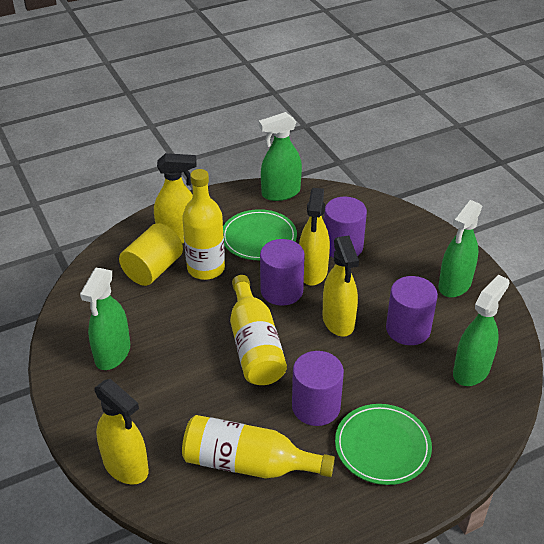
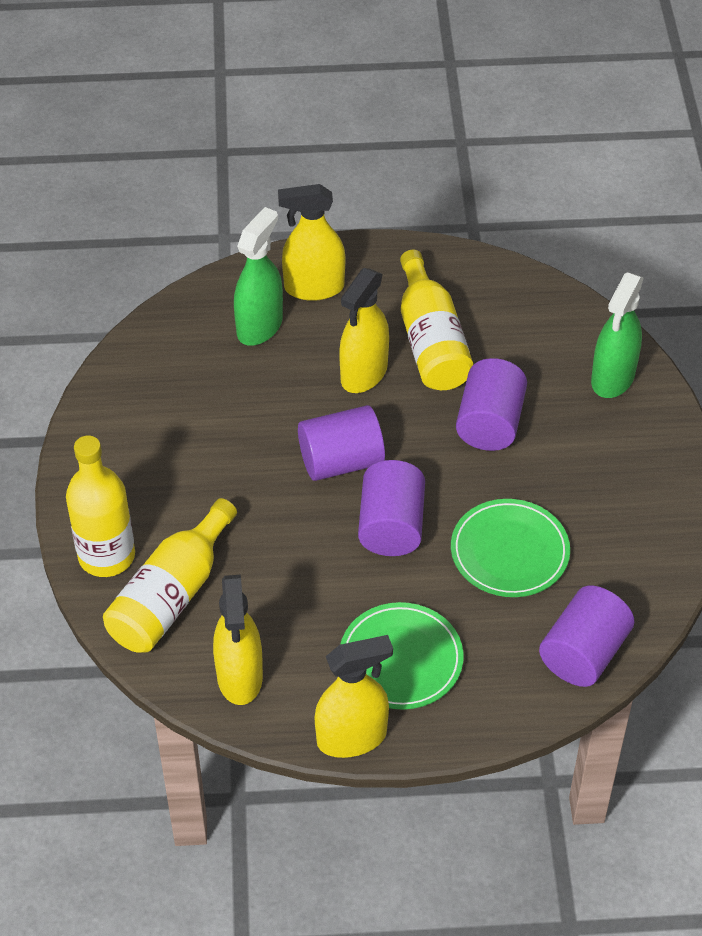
green spray bottle: 4 -> 2
yellow cylinder: 1 -> 0

